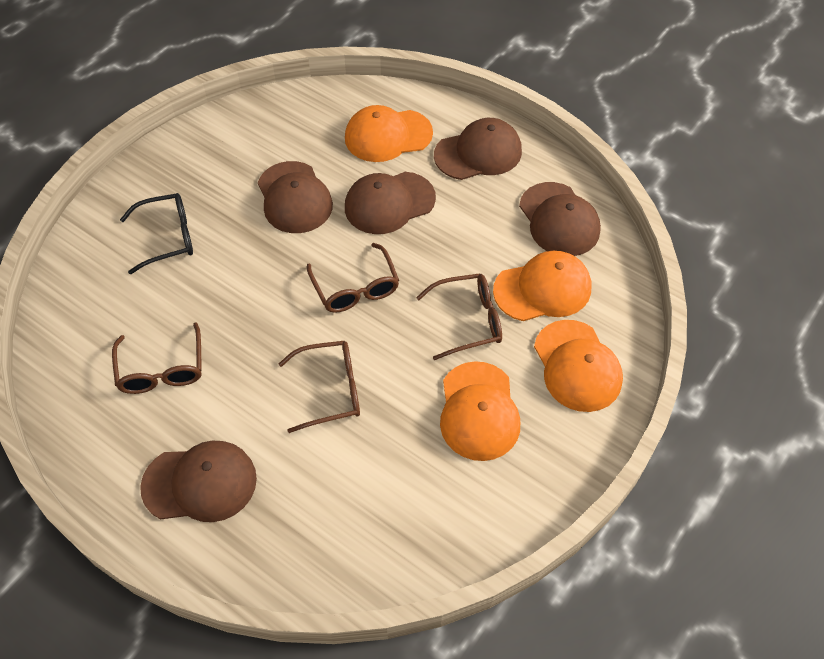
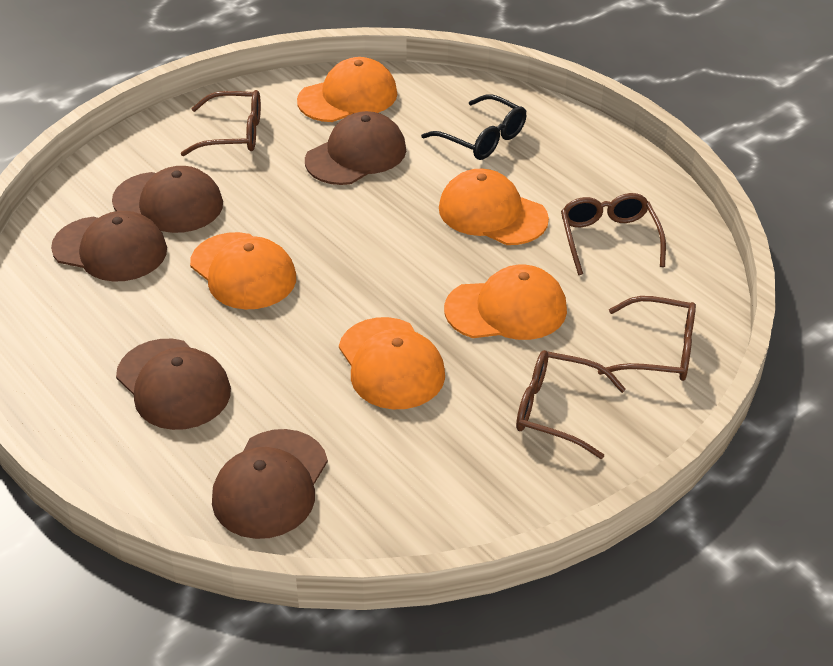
orange cap: 4 -> 5

